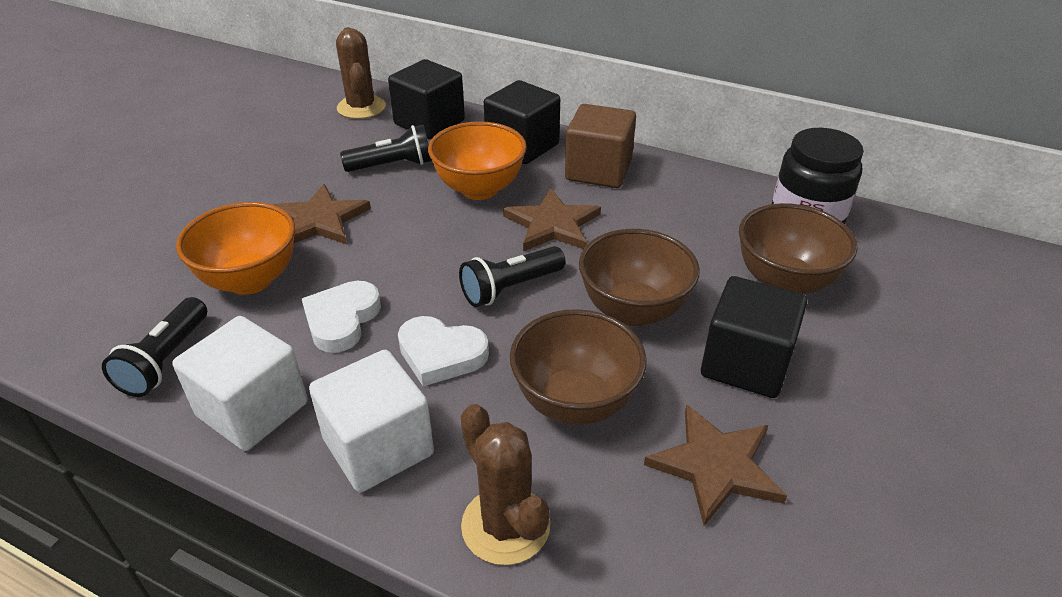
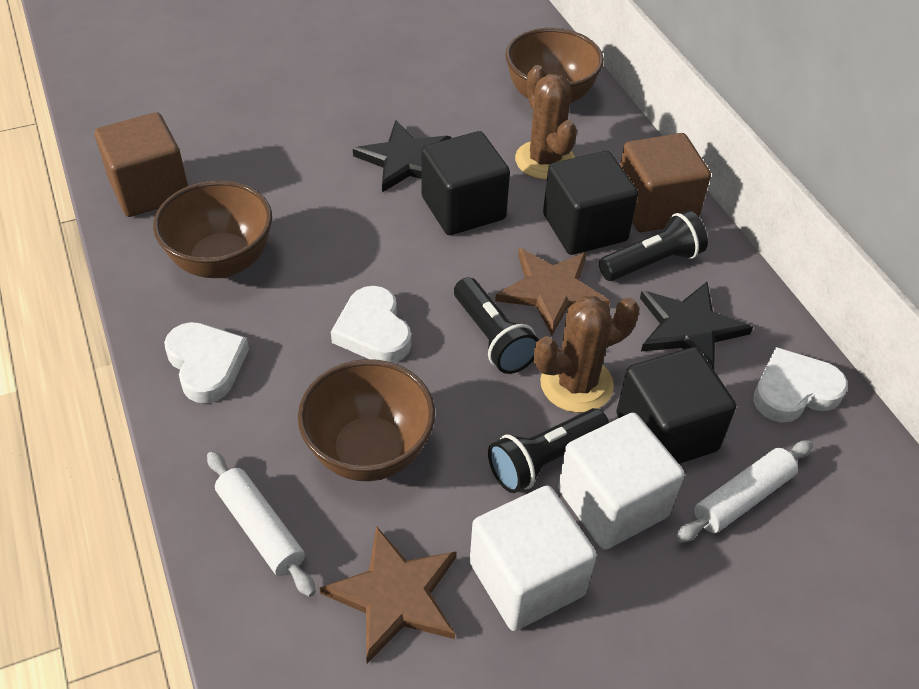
black jar: 1 -> 0
black star: 0 -> 2
brown cube: 1 -> 2
brown star: 3 -> 2
orange bowl: 2 -> 0
white heart: 2 -> 3
white rolling pin: 0 -> 2

